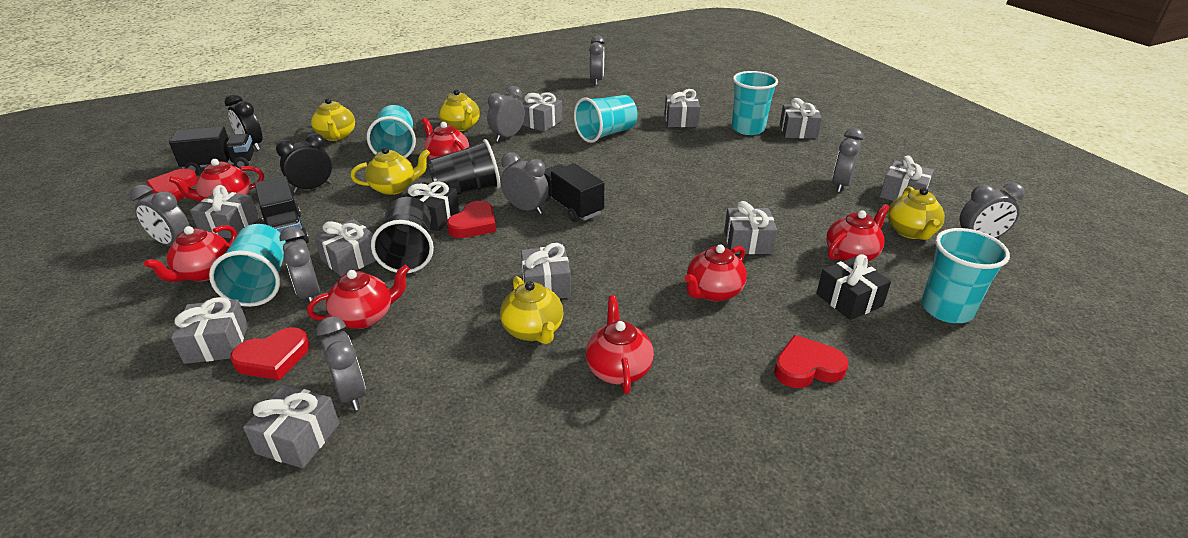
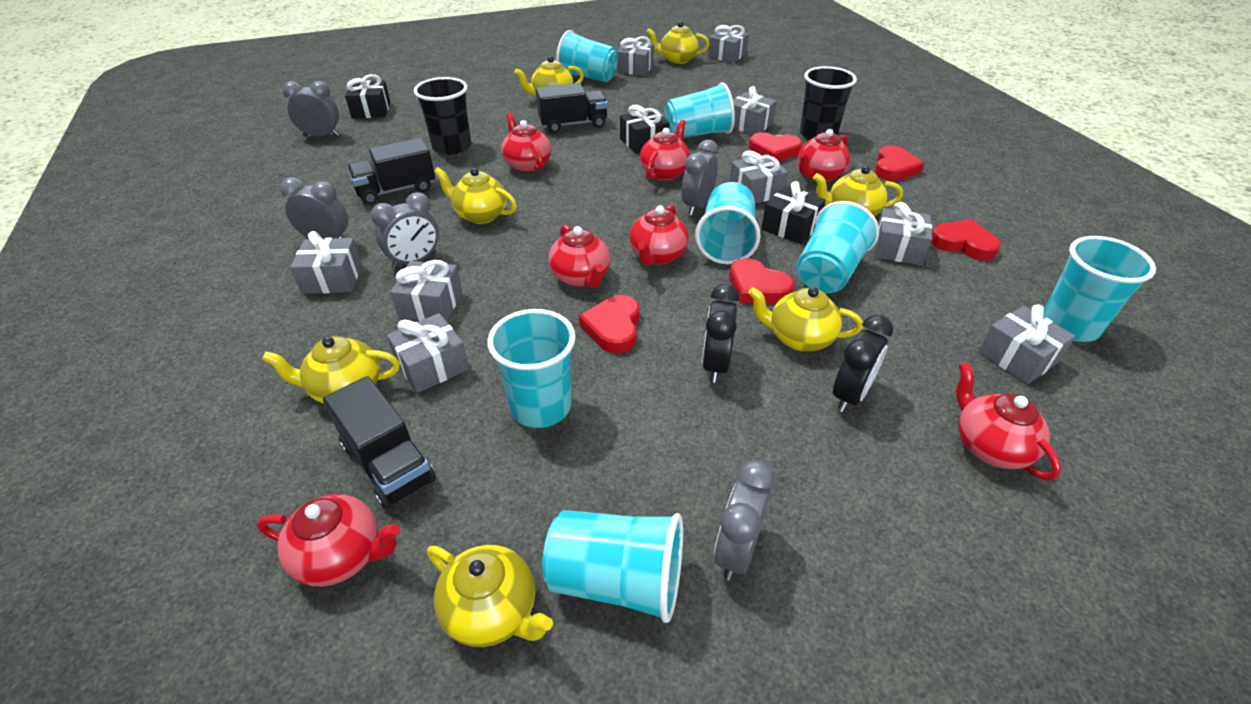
black gift: 2 -> 3
grey clock: 8 -> 5
grey gift: 10 -> 9
red heart: 4 -> 5
turquoise cup: 5 -> 7
yellow teapot: 5 -> 7

